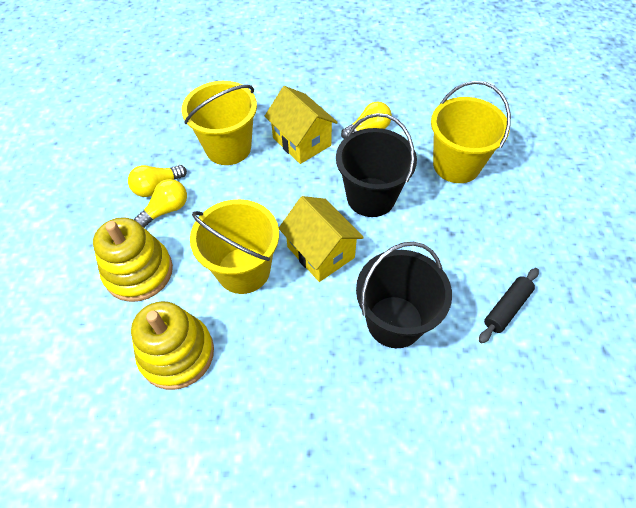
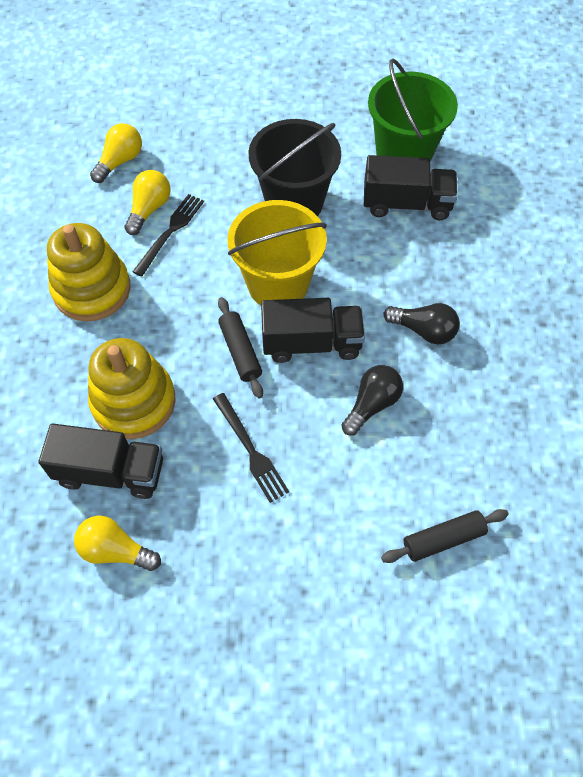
black bucket: 2 -> 1
black fork: 0 -> 2
black light bulb: 0 -> 2
black rolling pin: 1 -> 2
black truck: 0 -> 3
green bucket: 0 -> 1
yellow bucket: 3 -> 1
yellow house: 2 -> 0

